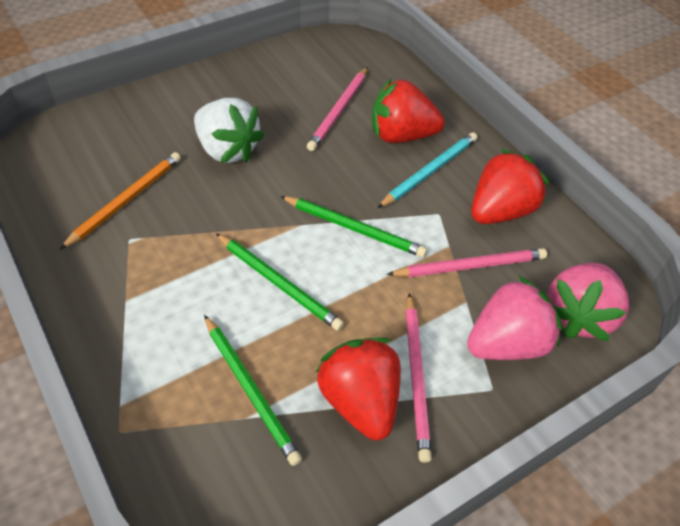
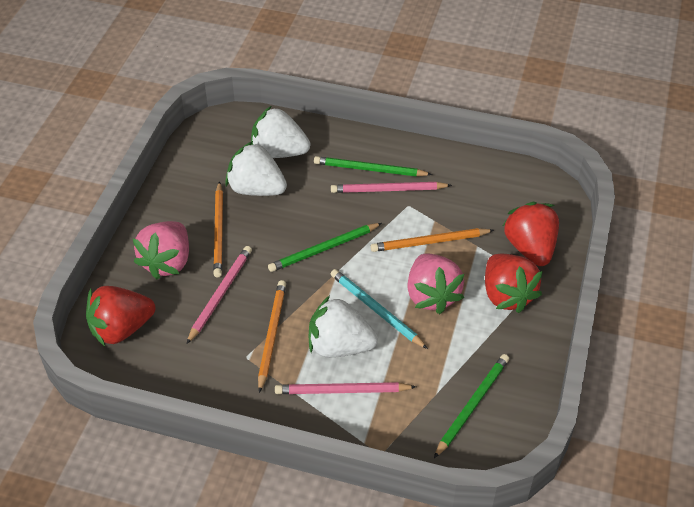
orange pencil: 1 -> 3
white strawberry: 1 -> 3

